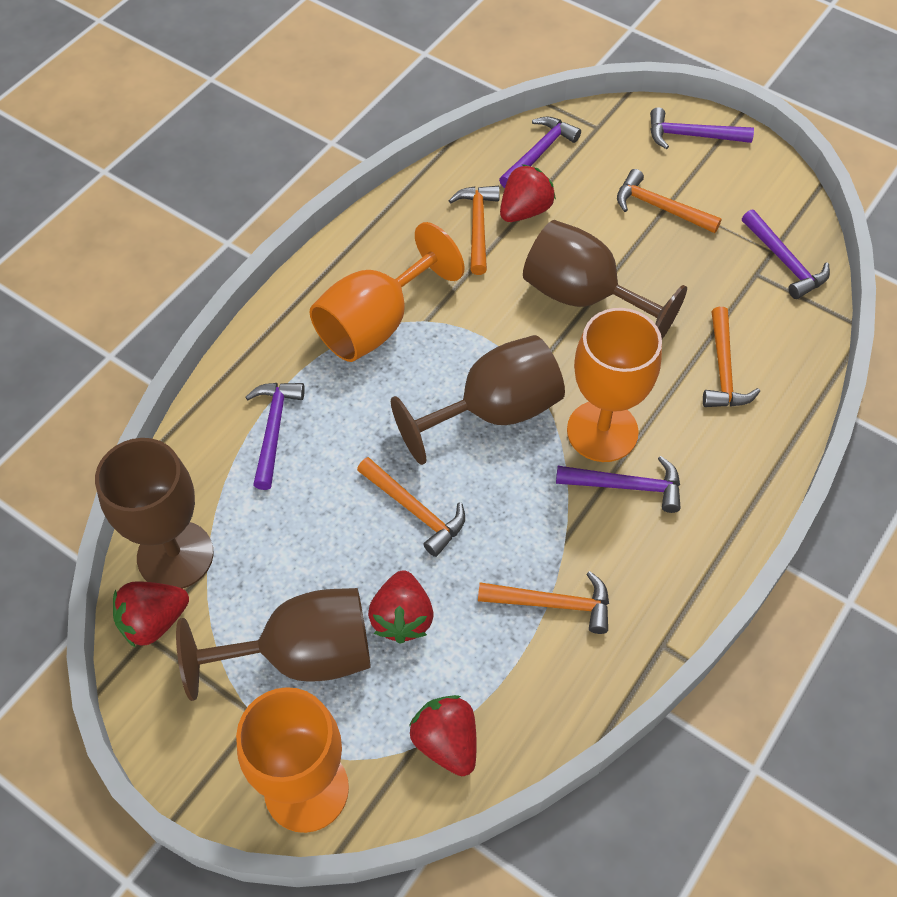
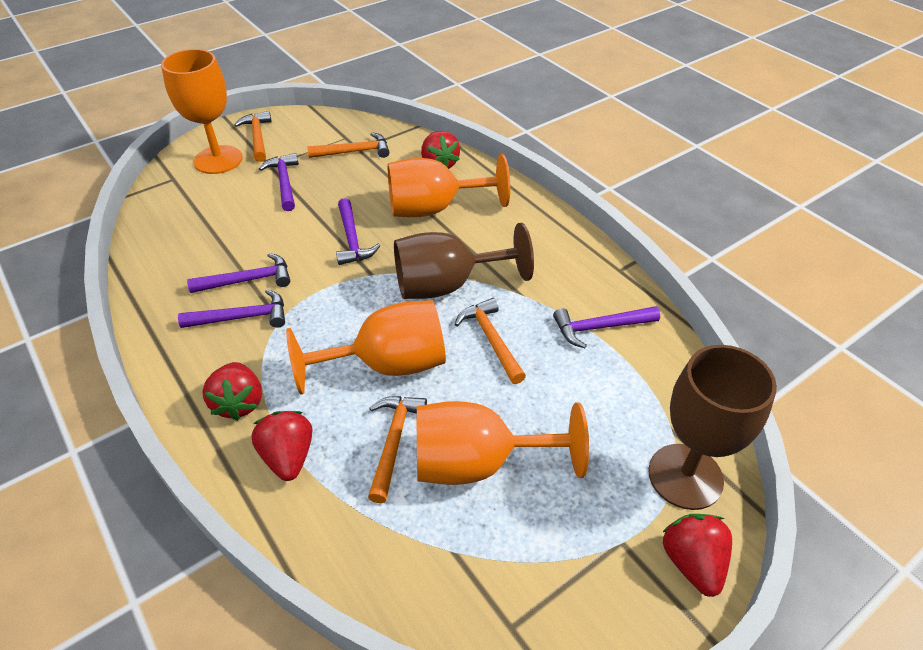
brown goblet: 4 -> 2
orange goblet: 3 -> 4
orange hammer: 5 -> 4

